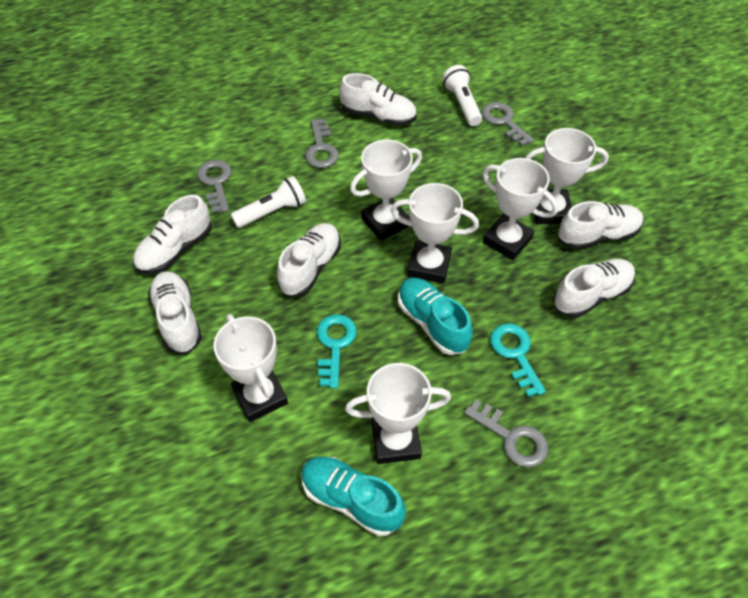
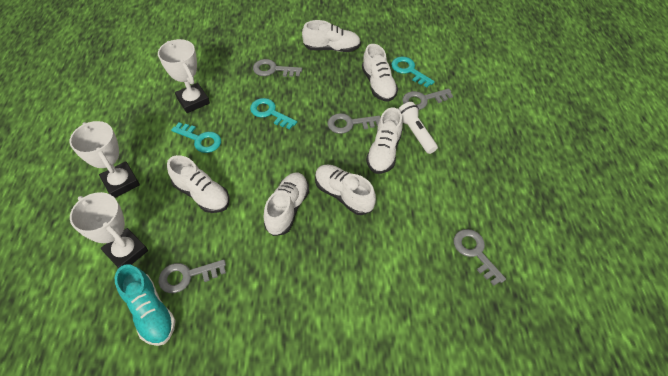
grey key: 4 -> 5
turquoise key: 2 -> 3
turquoise shoe: 2 -> 1
white flashlight: 2 -> 1
white trophy: 6 -> 3

